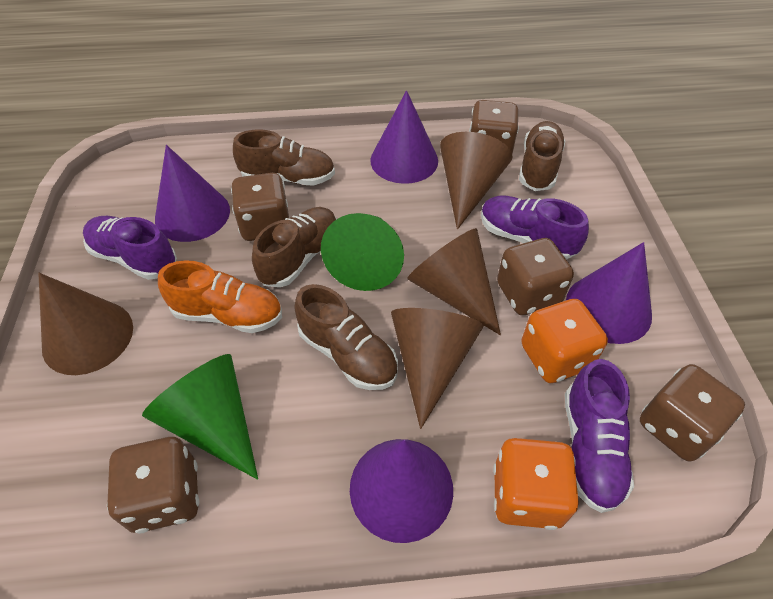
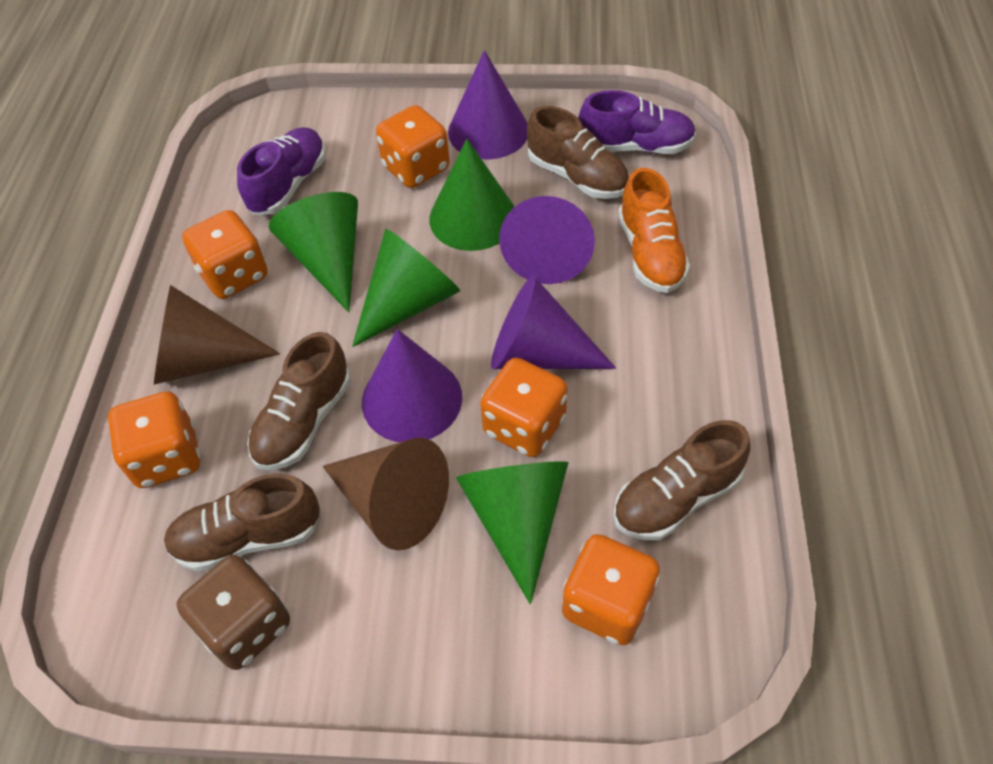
brown cone: 4 -> 2
brown dice: 5 -> 1
green cone: 2 -> 4
orange dice: 2 -> 5
purple shoe: 3 -> 2

